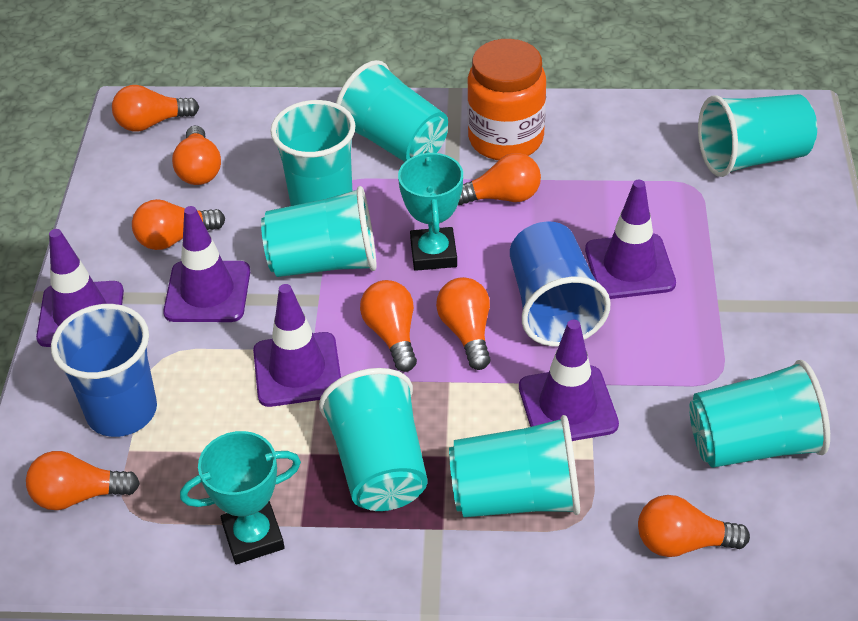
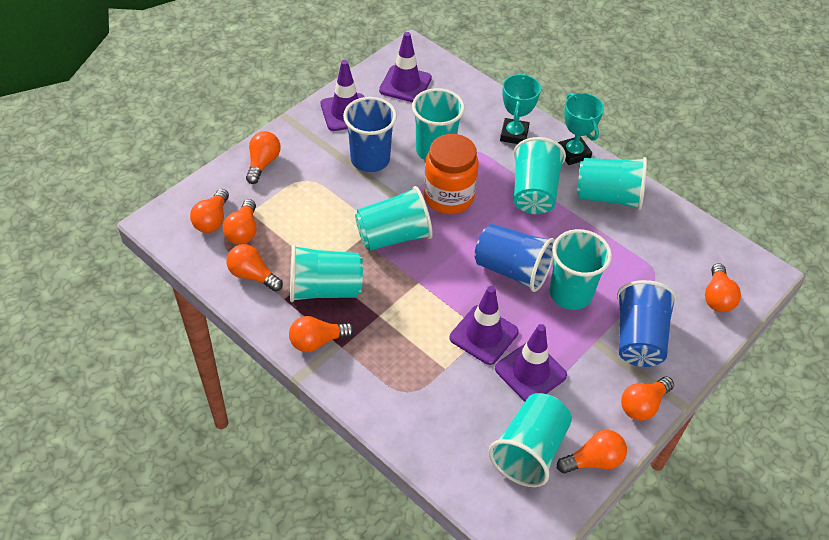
blue cup: 2 -> 3
purple traffic cone: 5 -> 4

